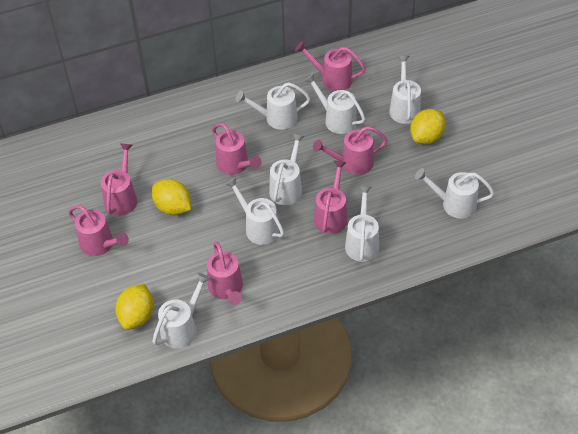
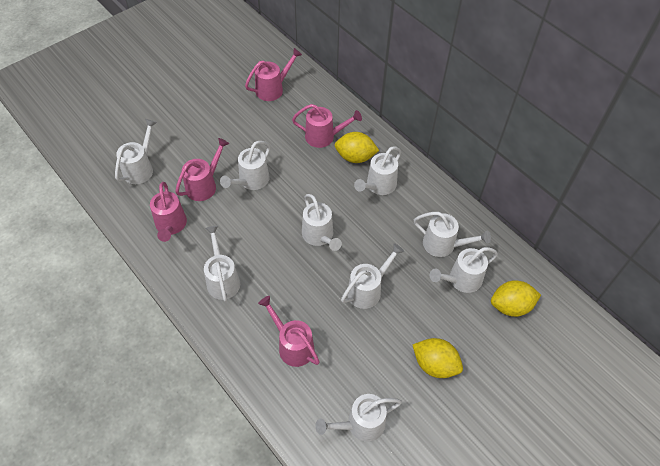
pink watering can: 7 -> 5
white watering can: 8 -> 9

